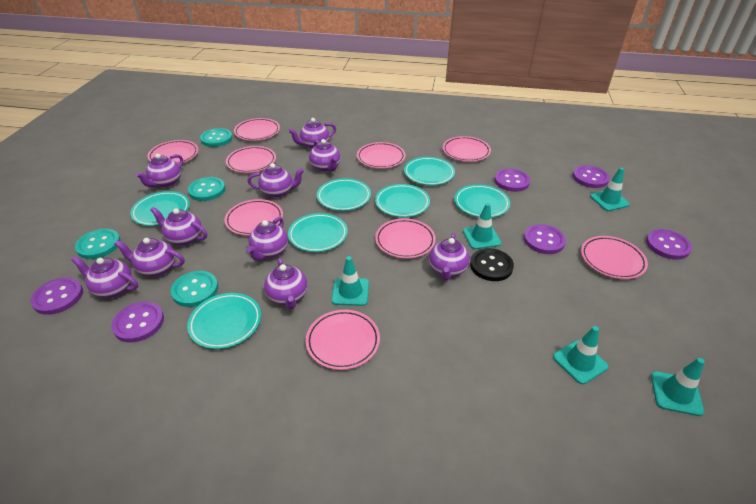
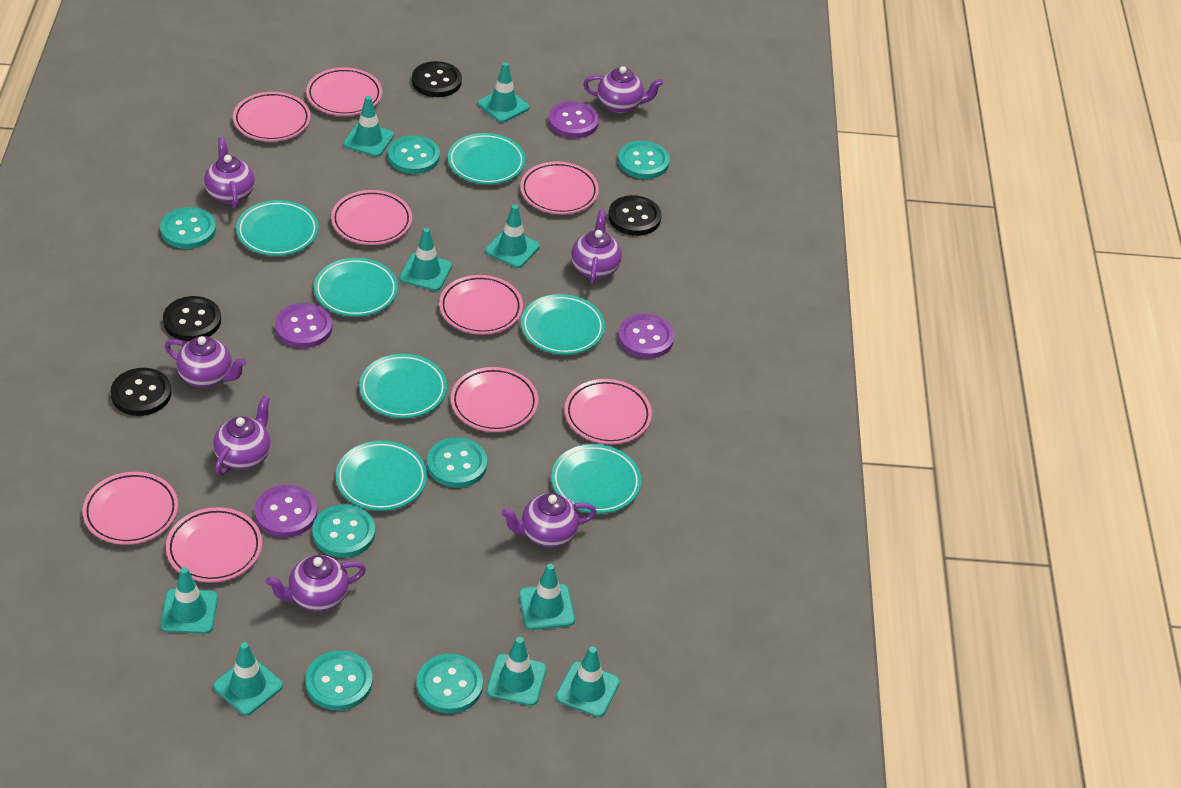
black button: 1 -> 4
purple button: 6 -> 4
purple teapot: 10 -> 7
turquoise button: 4 -> 7
turquoise traffic cone: 5 -> 9

